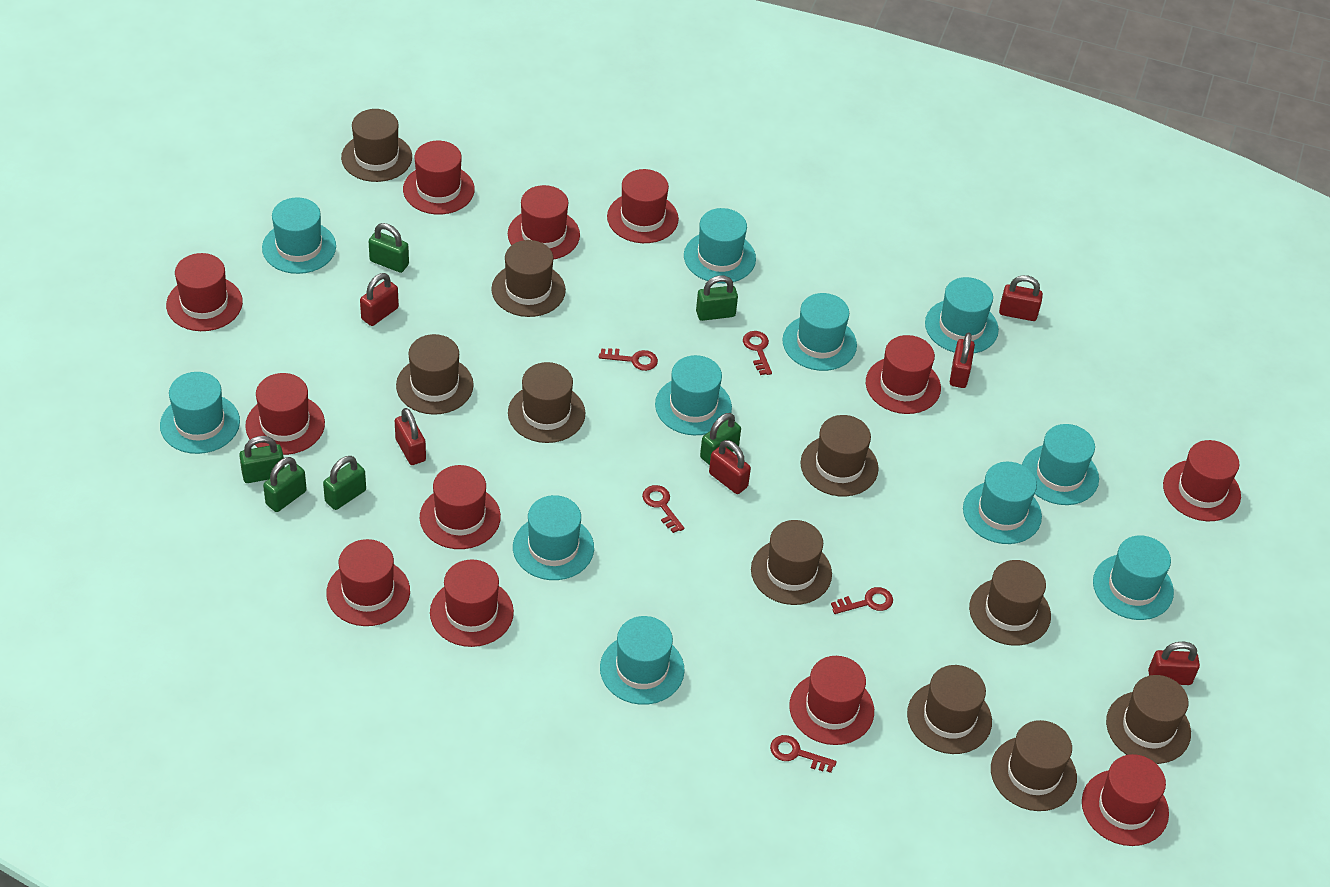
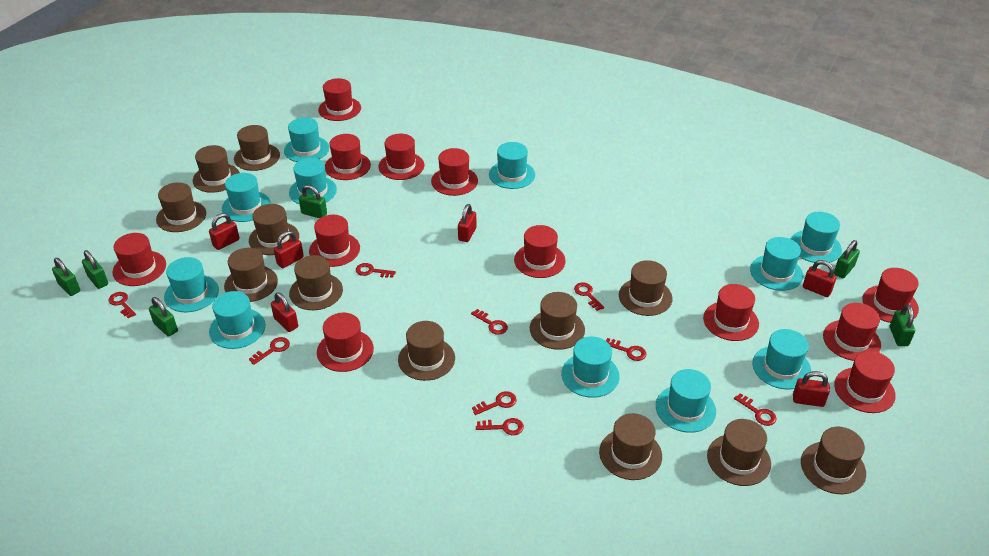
brown hat: 10 -> 12
red key: 5 -> 9

